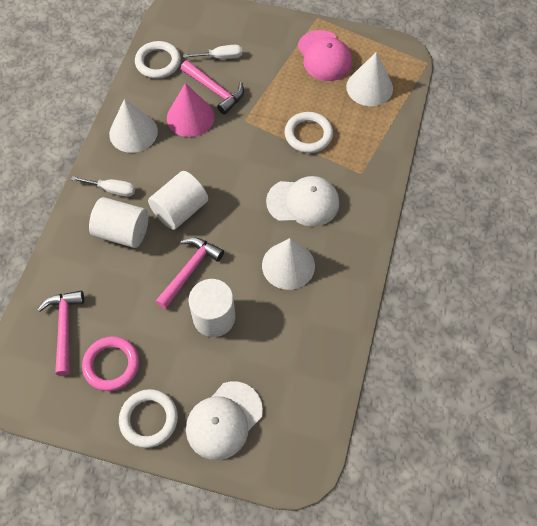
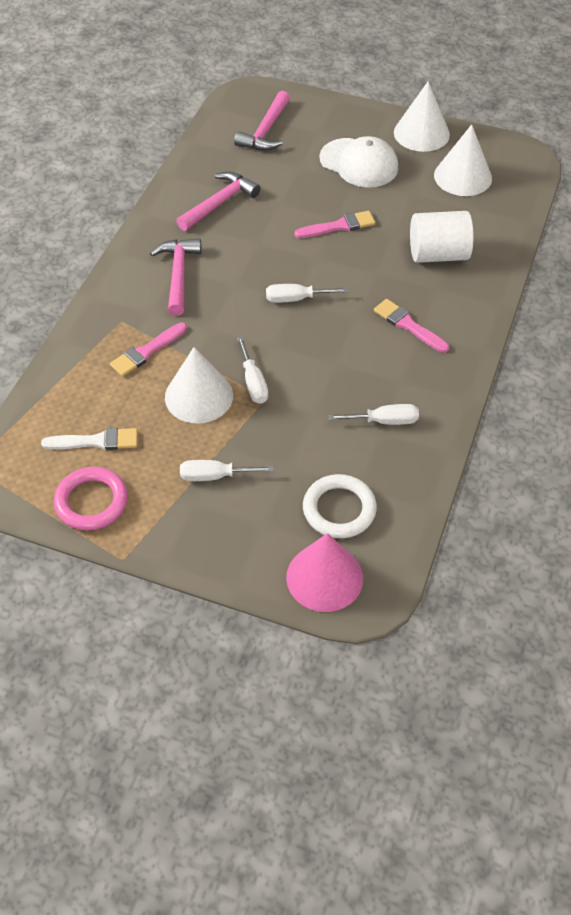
pink brush: 0 -> 3
pink cap: 1 -> 0
white brush: 0 -> 1
white cap: 2 -> 1
white cylinder: 3 -> 1
white ring: 3 -> 1
white screwdriver: 2 -> 4

